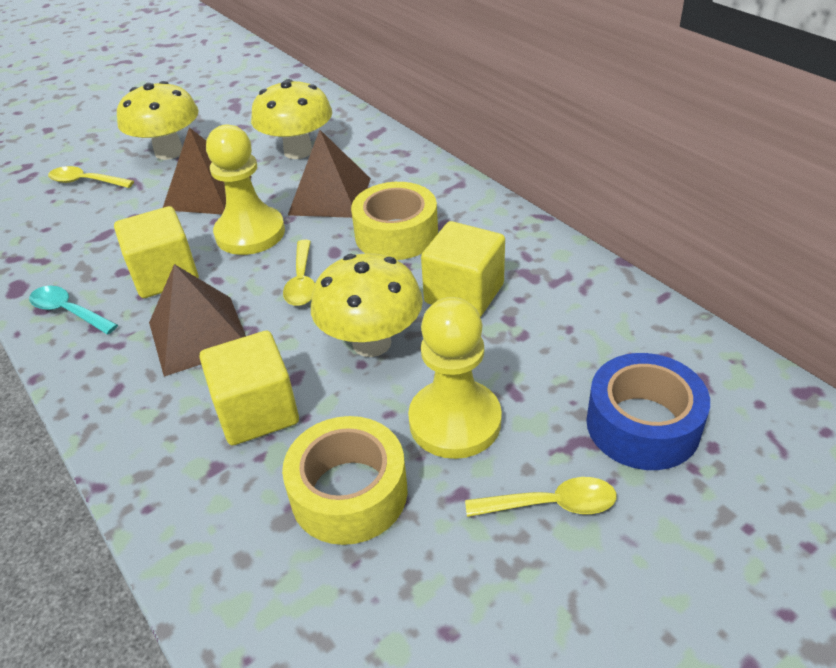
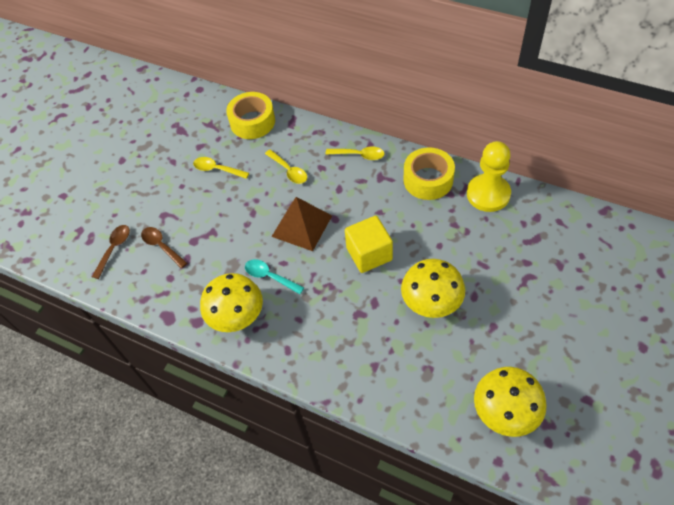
blue tape: 1 -> 0
brown pyramid: 3 -> 1
brown spoon: 0 -> 2
yellow cube: 3 -> 1
yellow pawn: 2 -> 1

